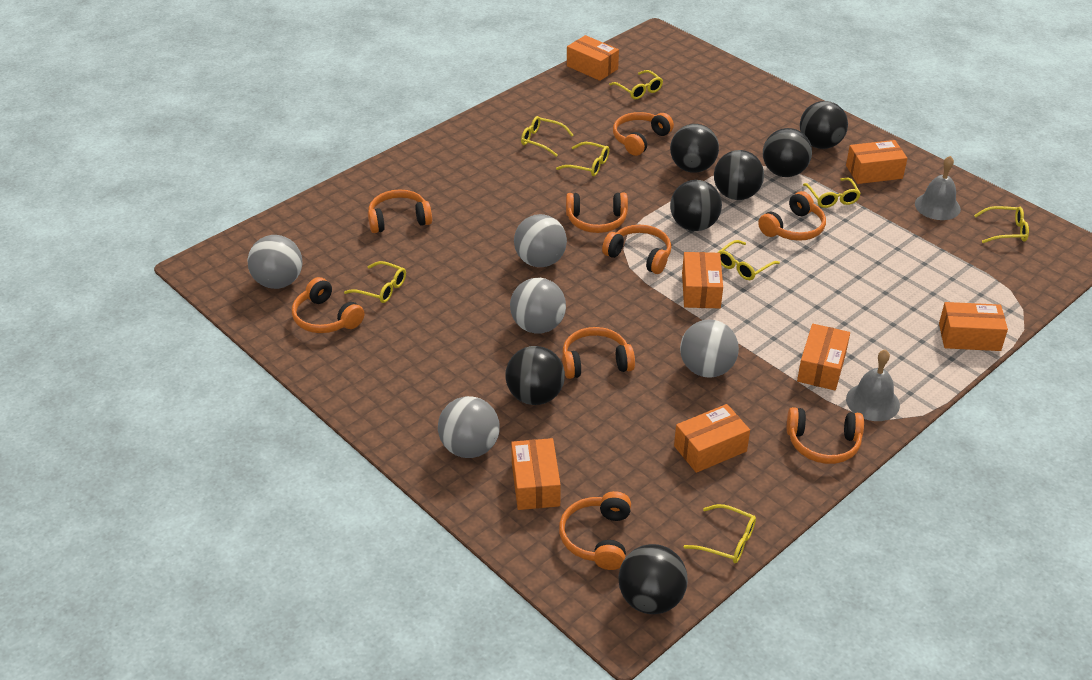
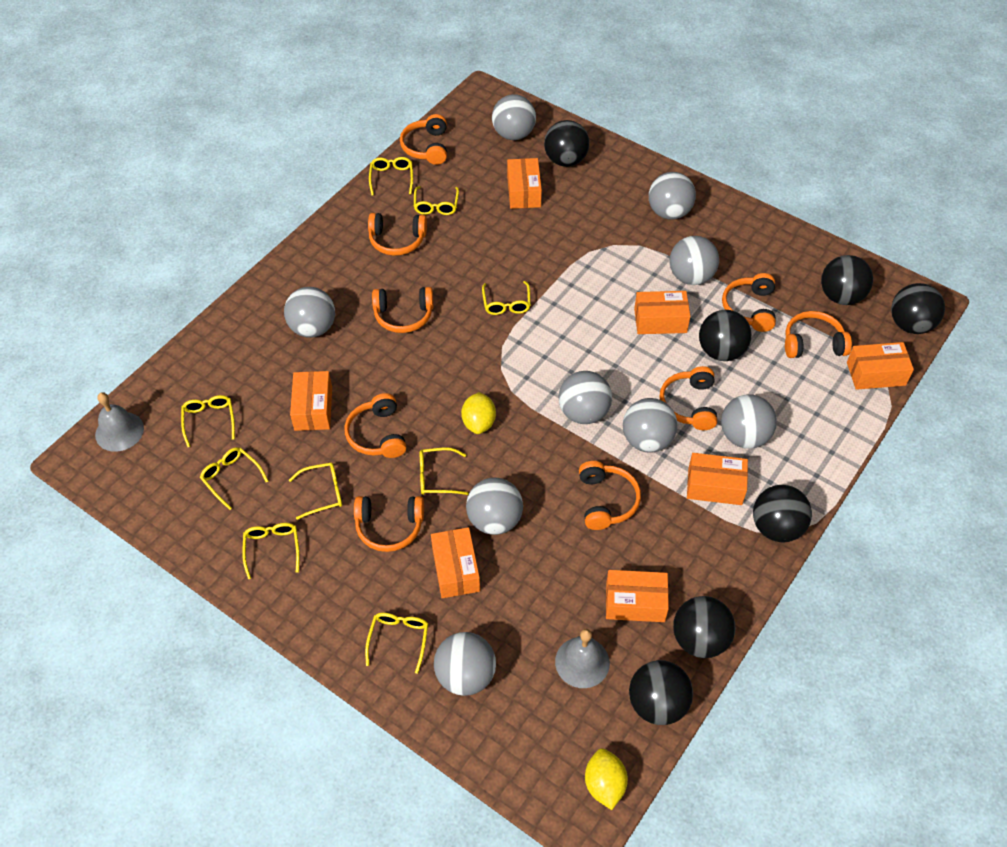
grey ball: 5 -> 9
yellow glasses: 8 -> 9
yellow lemon: 0 -> 2

